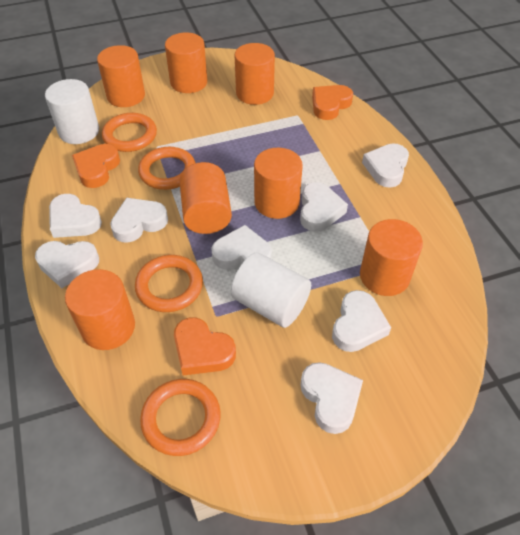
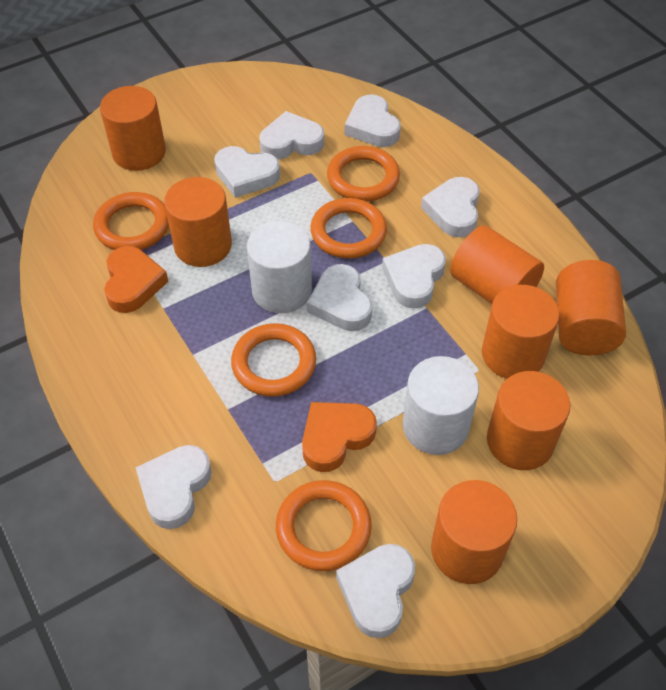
orange heart: 3 -> 2
orange ring: 4 -> 5

